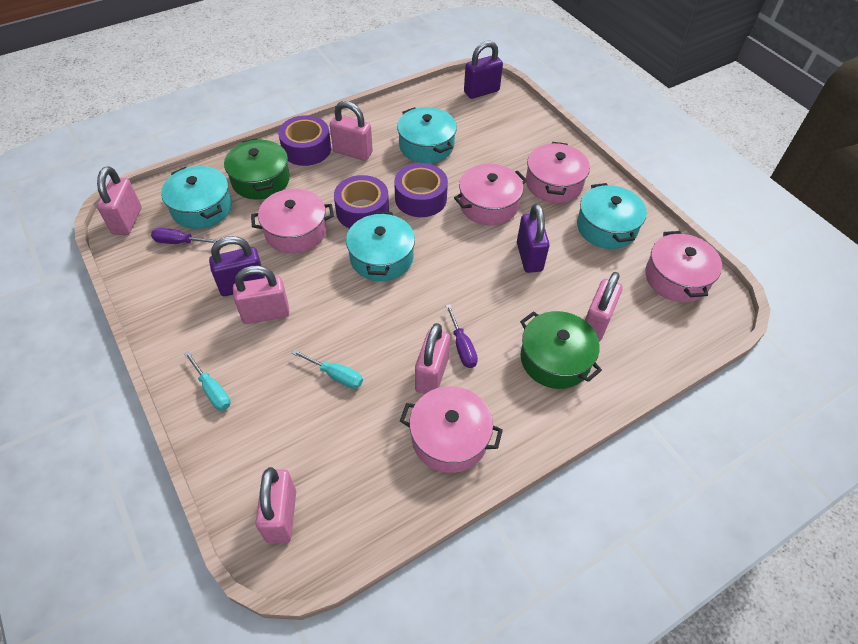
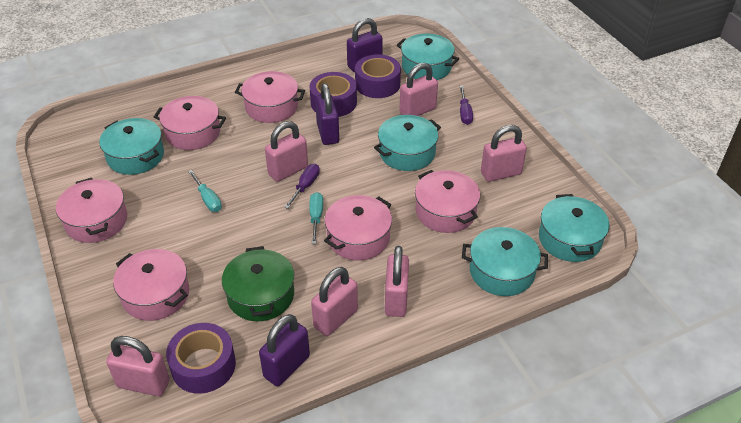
green pot: 2 -> 1
pink pot: 5 -> 6
turquoise pot: 4 -> 5

